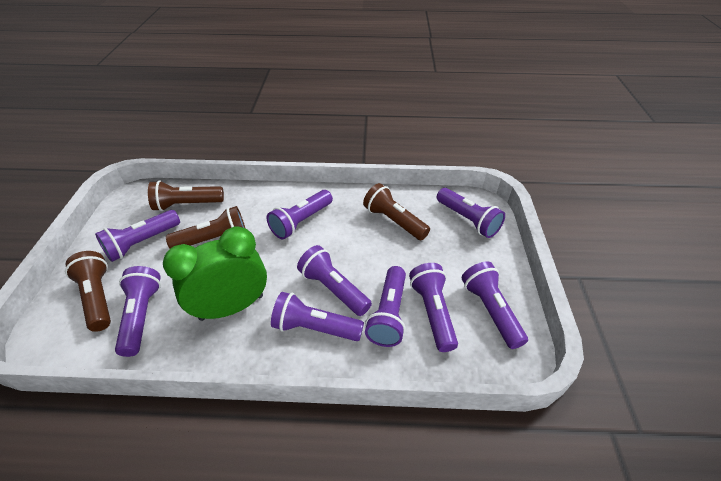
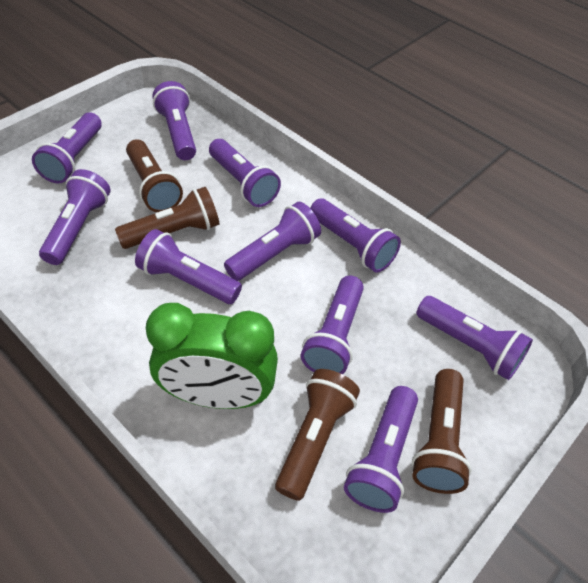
purple flashlight: 9 -> 10

